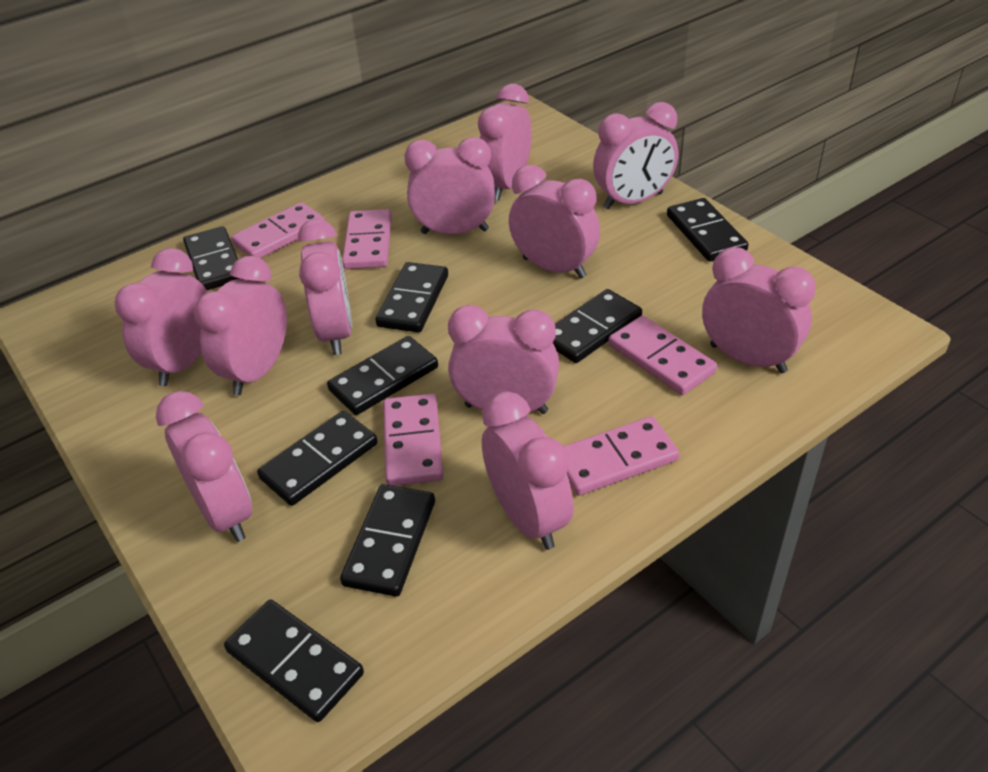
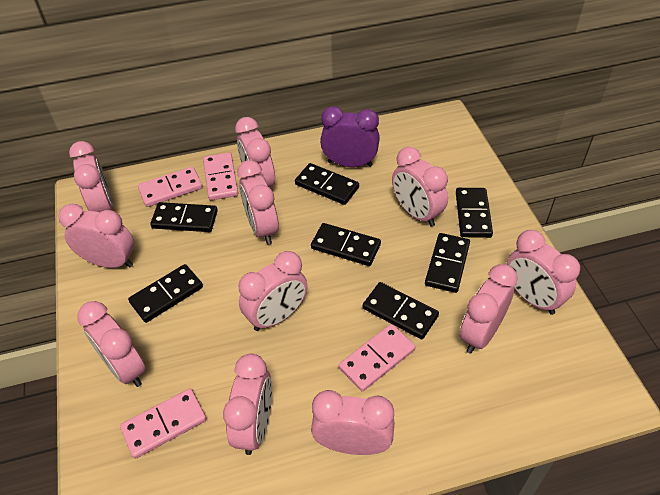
black domino: 8 -> 7
pink domino: 5 -> 4
purple clock: 0 -> 1

